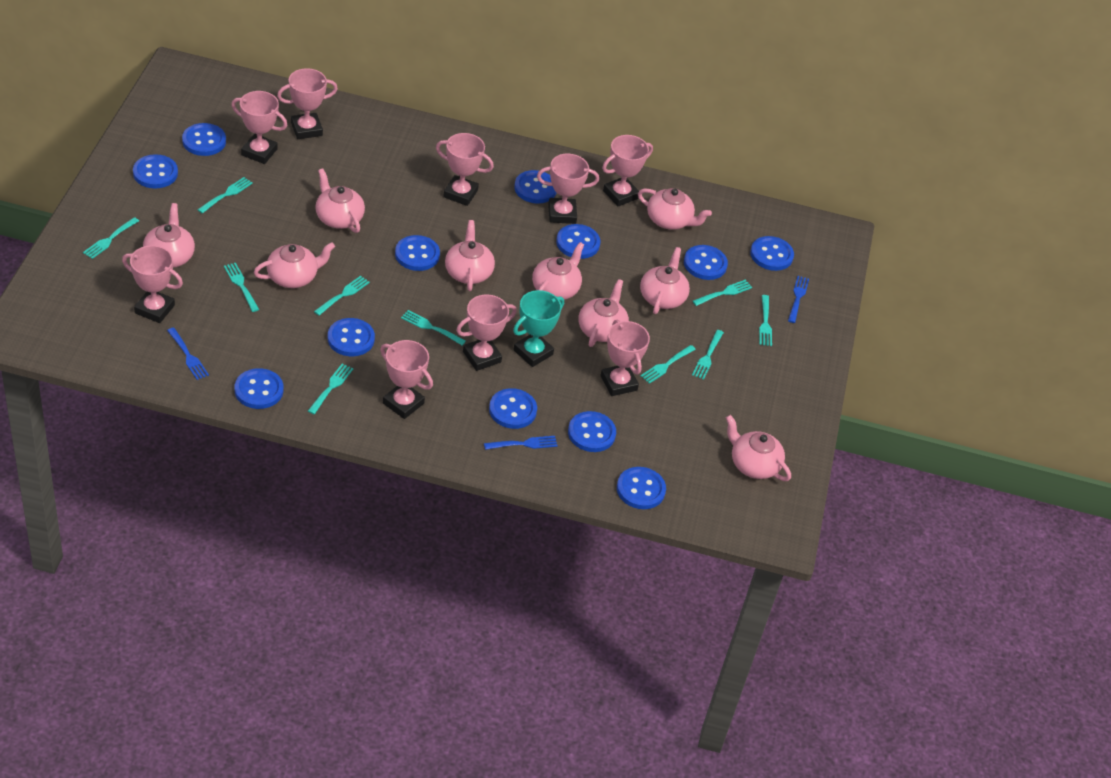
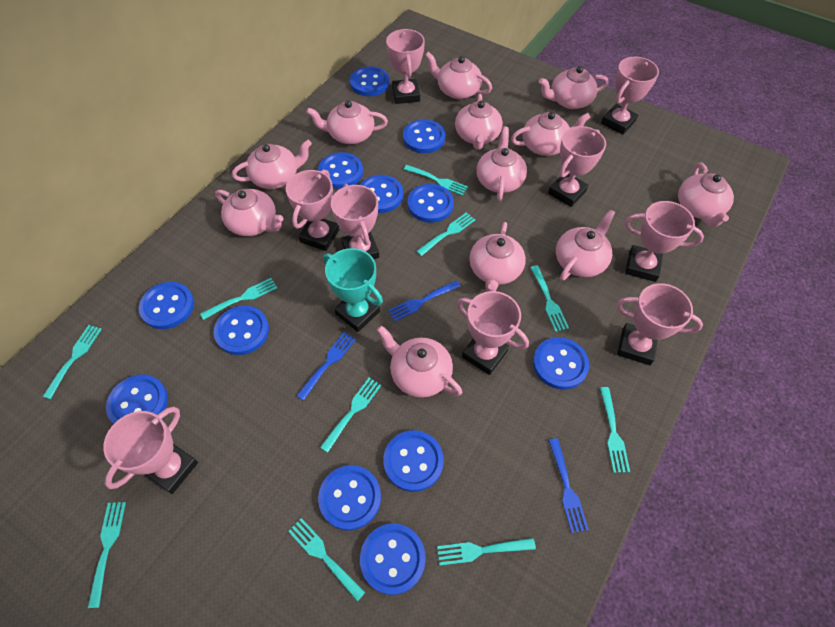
pink teapot: 9 -> 12

